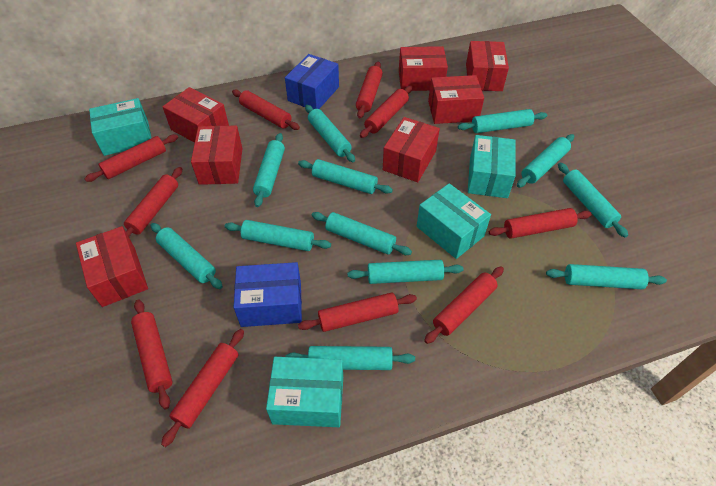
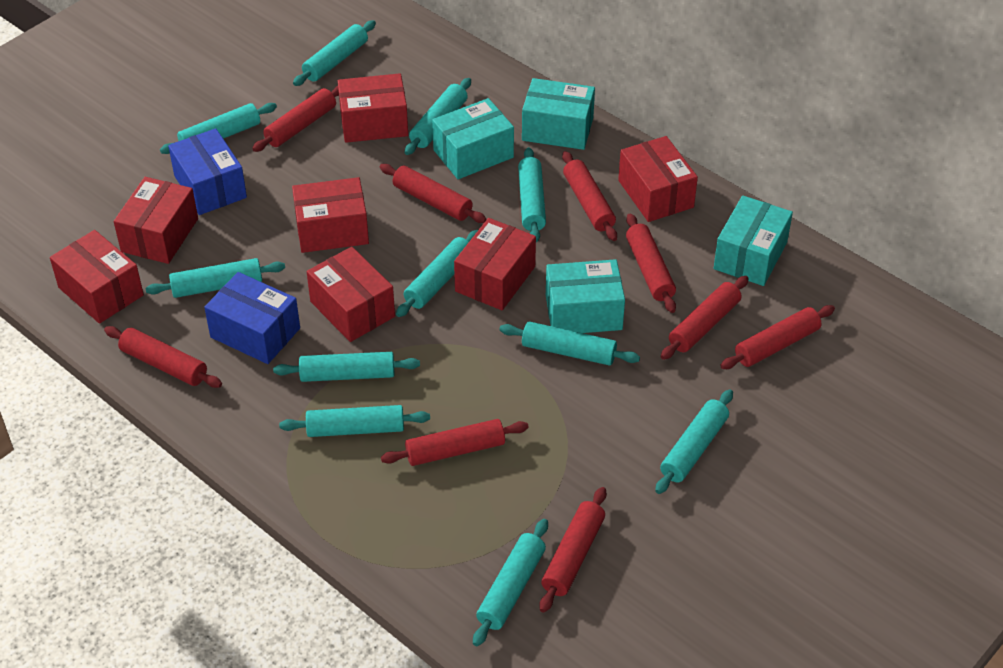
red rolling pin: 10 -> 9
turquoise rolling pin: 12 -> 11

